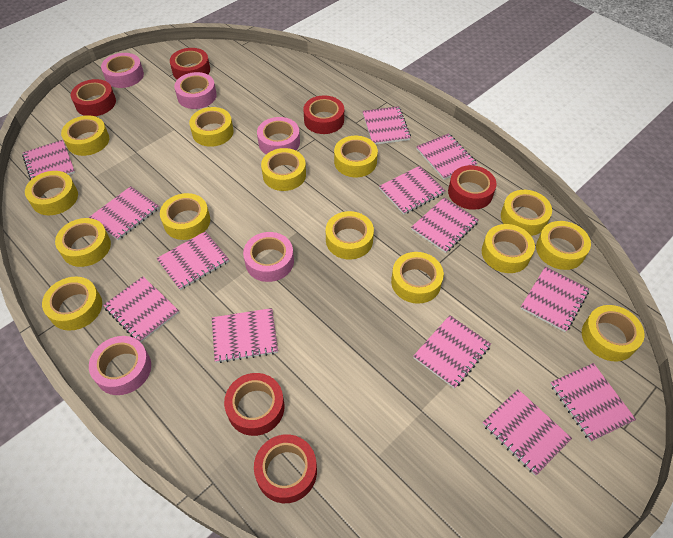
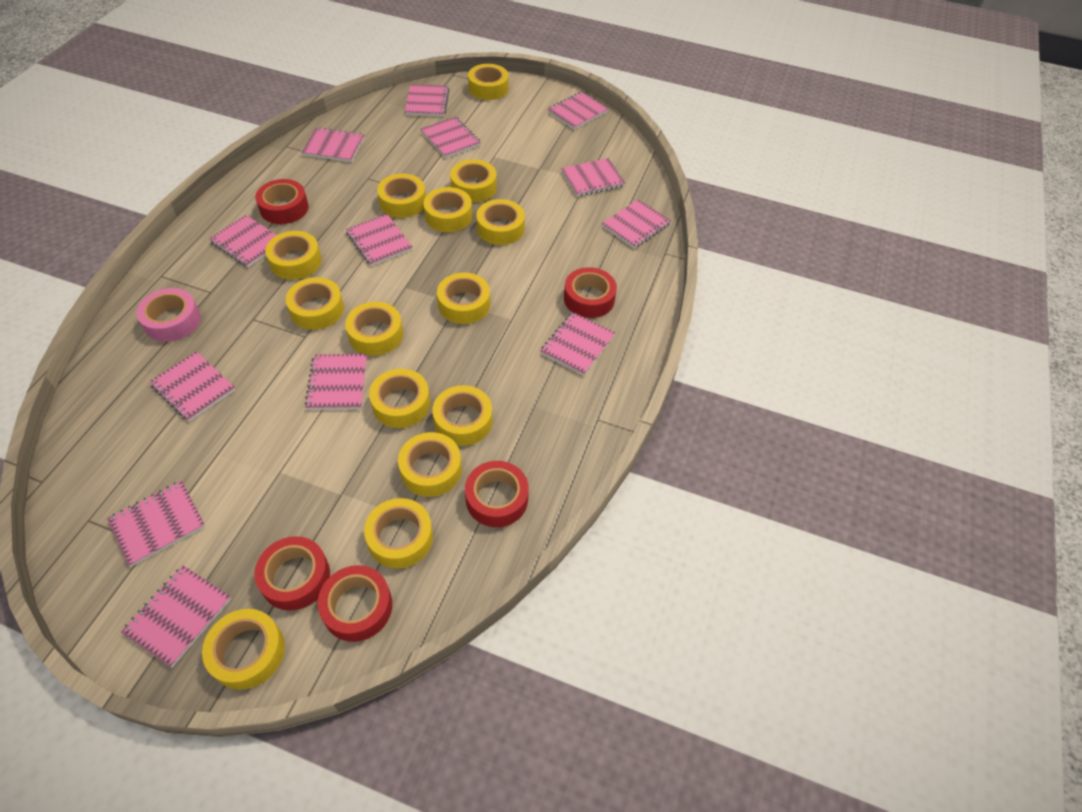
pink tape: 5 -> 1
red tape: 6 -> 5

